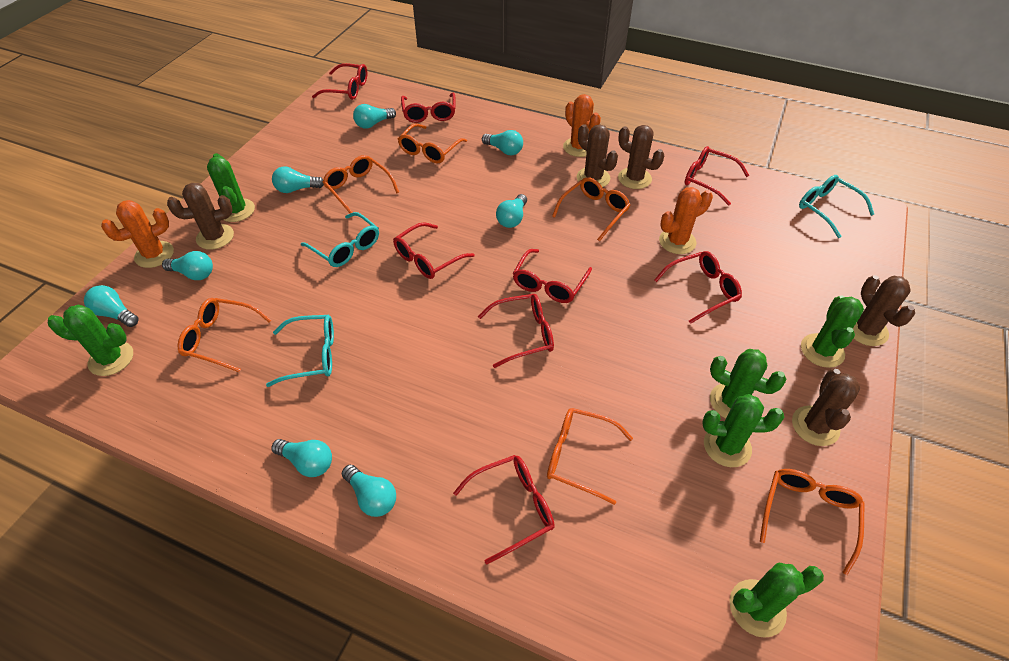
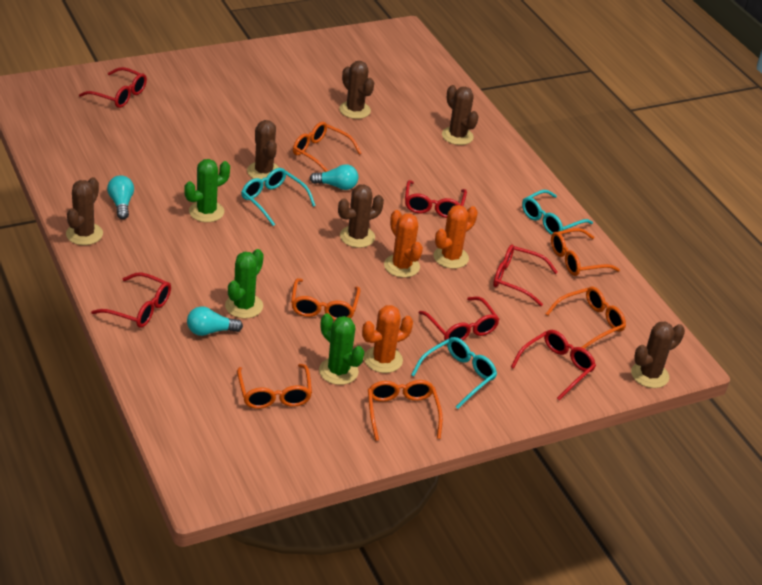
brown cactus: 5 -> 6
green cactus: 6 -> 3
red glasses: 8 -> 6
turquoise light bulb: 8 -> 3

